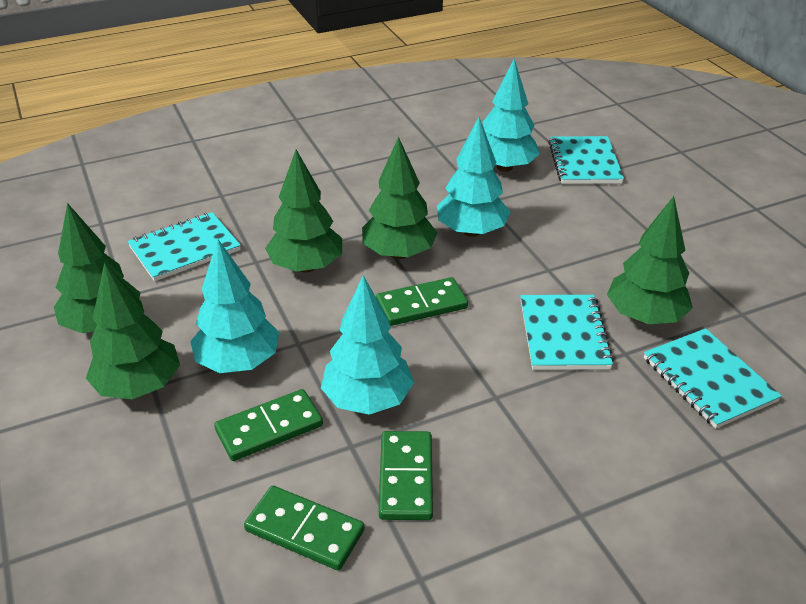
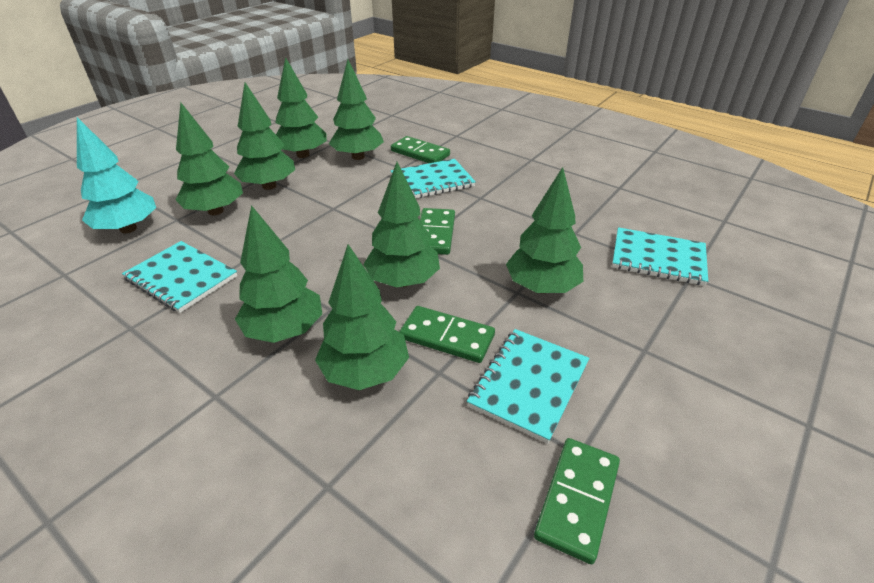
green tree: 5 -> 8
turquoise tree: 4 -> 1

